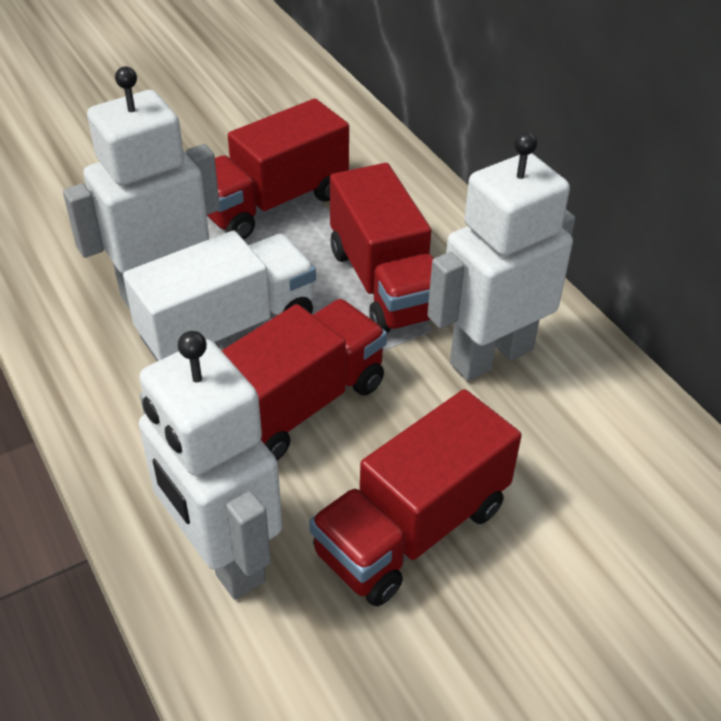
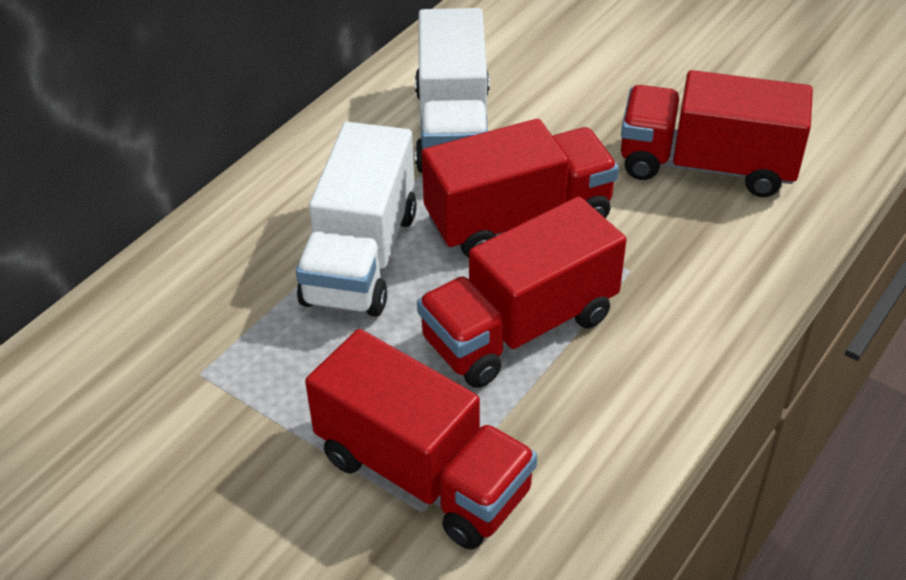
white robot: 3 -> 0
white truck: 1 -> 2

